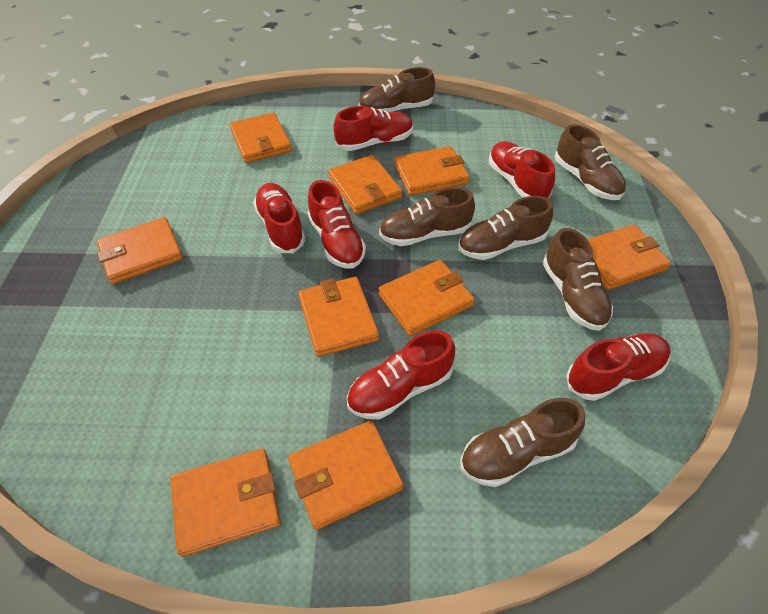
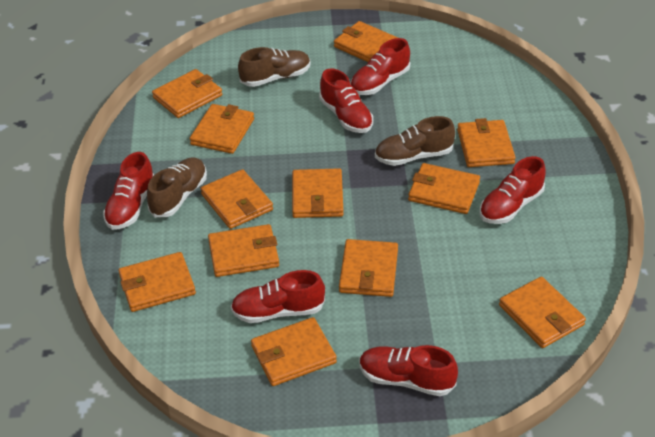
brown shoe: 6 -> 3
orange wallet: 9 -> 12

